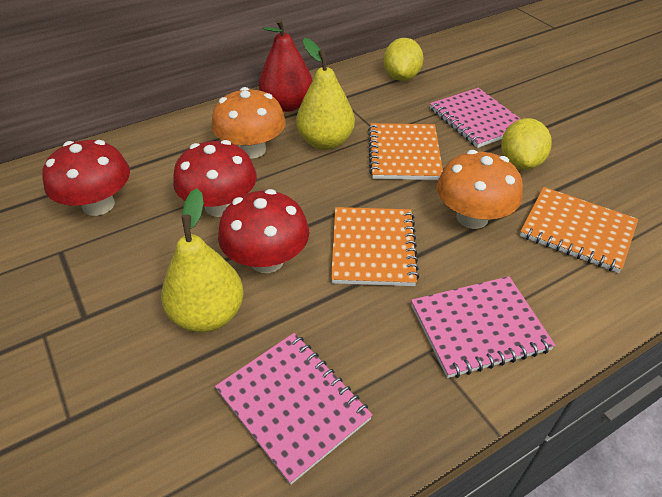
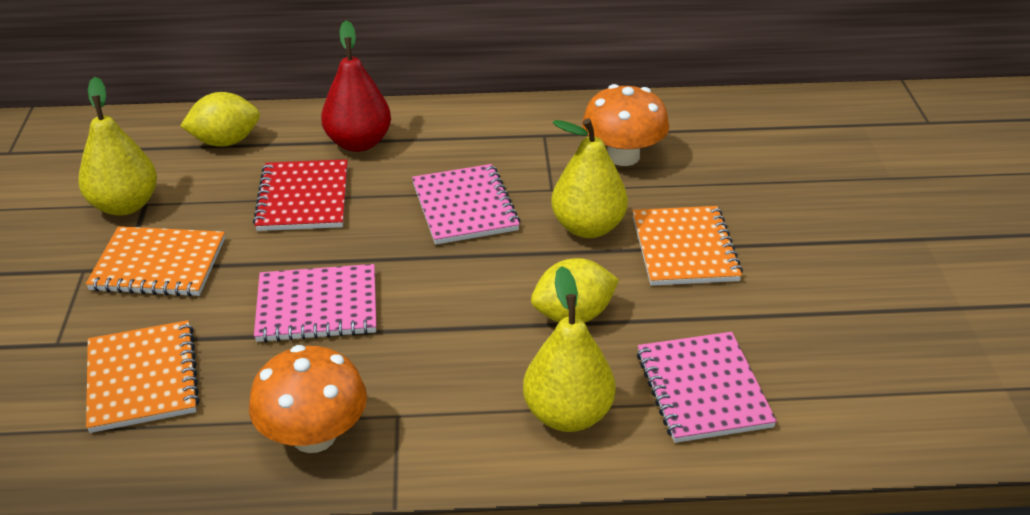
red mushroom: 3 -> 0
red notebook: 0 -> 1
yellow pear: 2 -> 3

